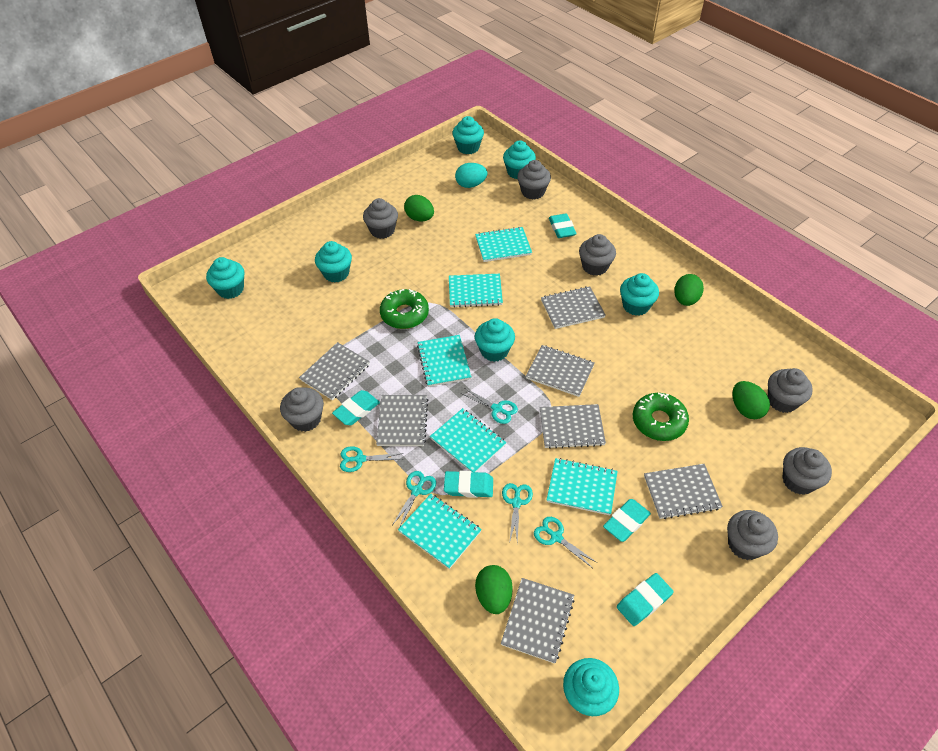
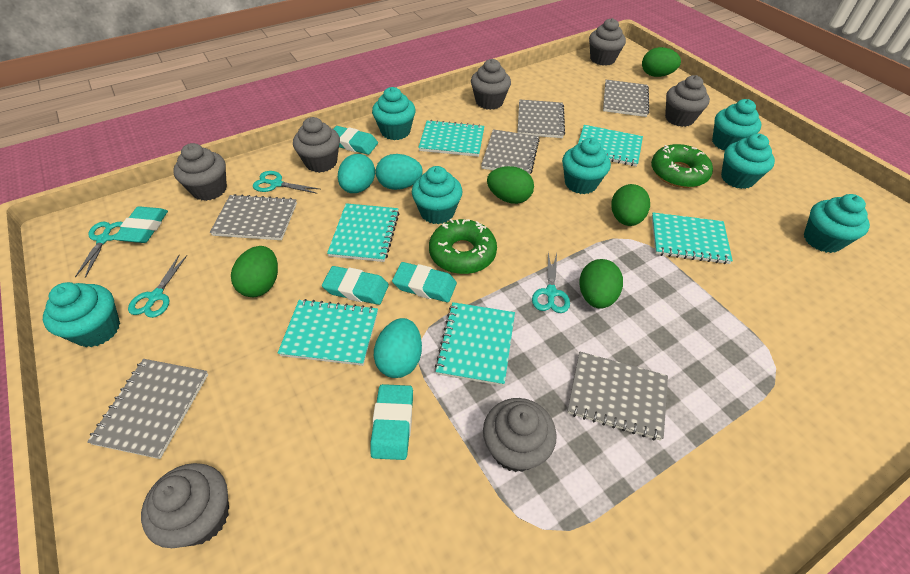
green egg: 4 -> 5
grey notebook: 7 -> 6
turquoise egg: 1 -> 3
turquoise scissors: 5 -> 4

